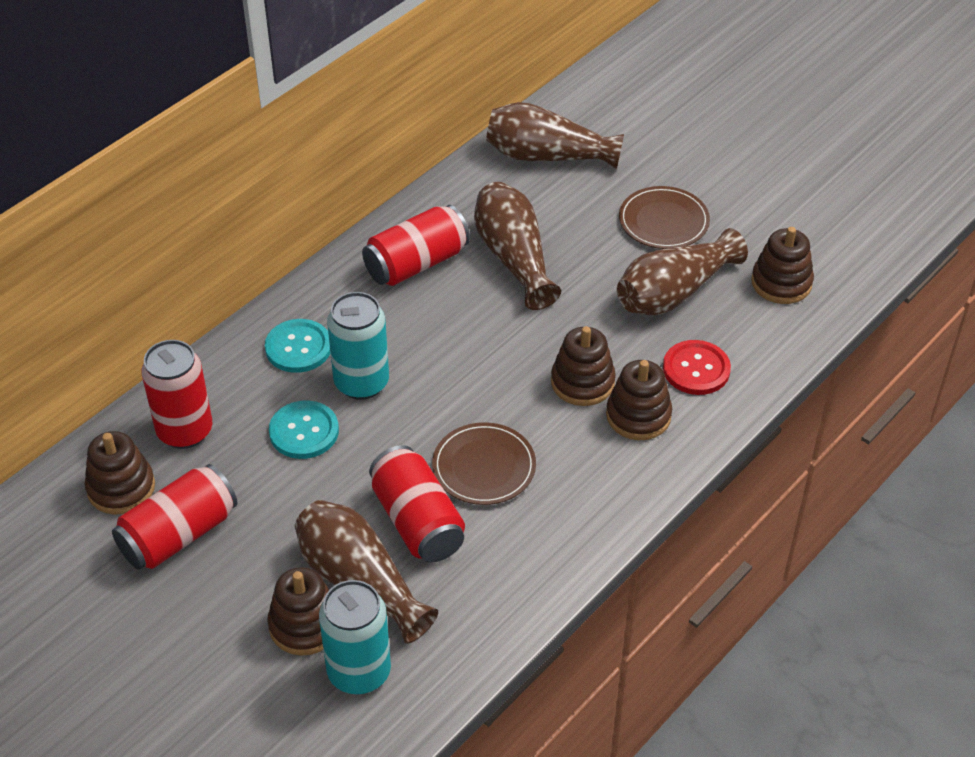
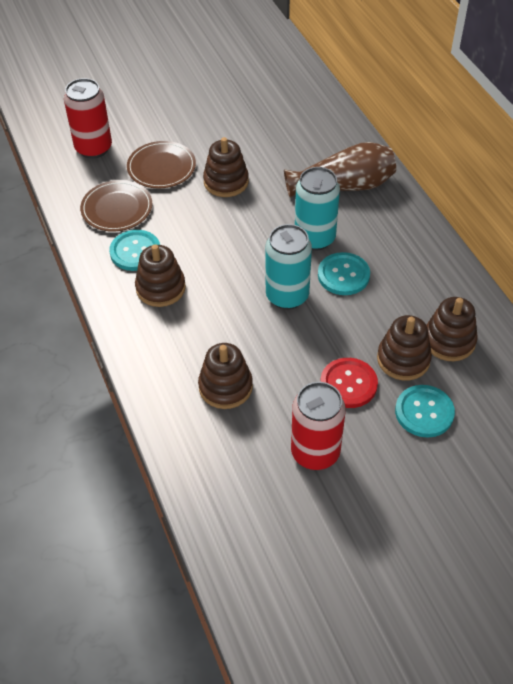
brown vase: 4 -> 1
red can: 4 -> 2
turquoise button: 2 -> 3

